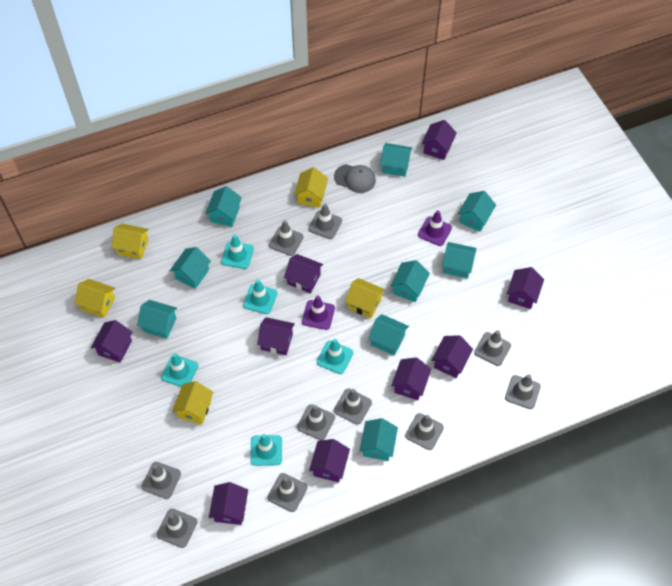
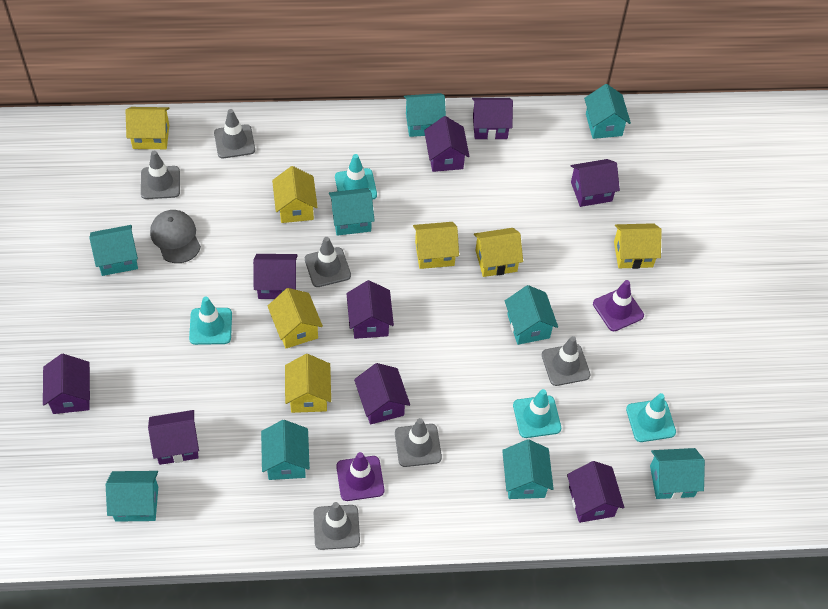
grey traffic cone: 10 -> 6
turquoise traffic cone: 5 -> 4
yellow house: 5 -> 7

